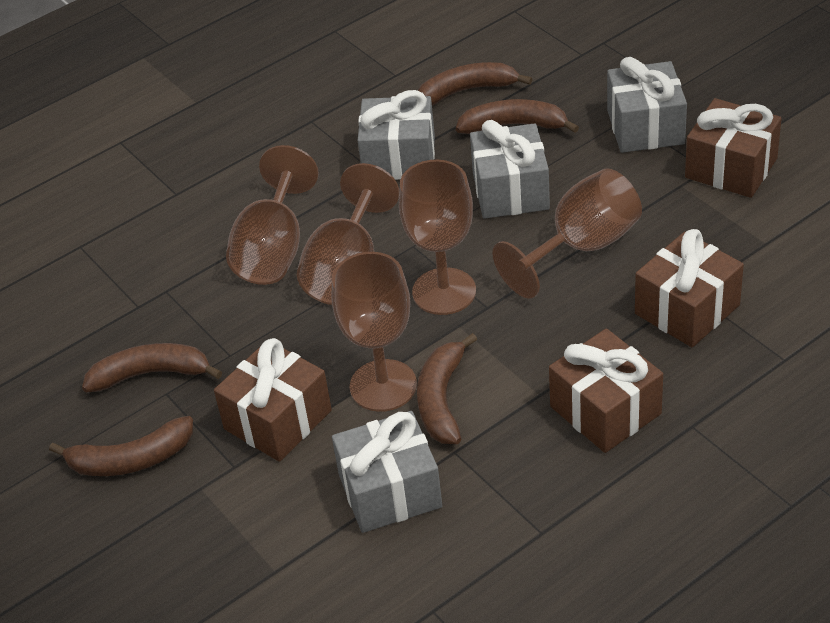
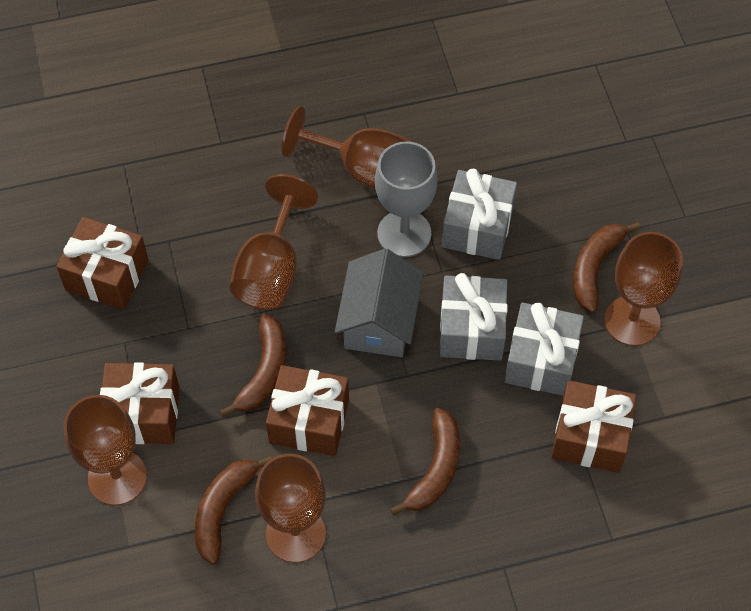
brown banana: 5 -> 4
grey gift: 4 -> 3
grey goblet: 0 -> 1
grey house: 0 -> 1

